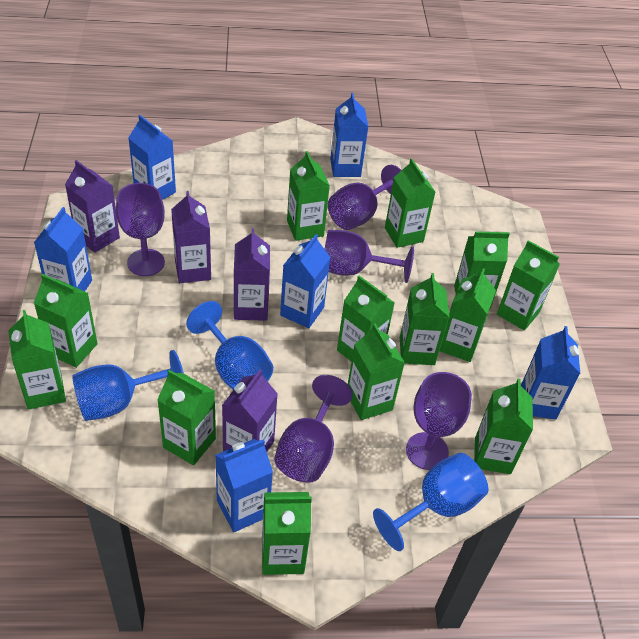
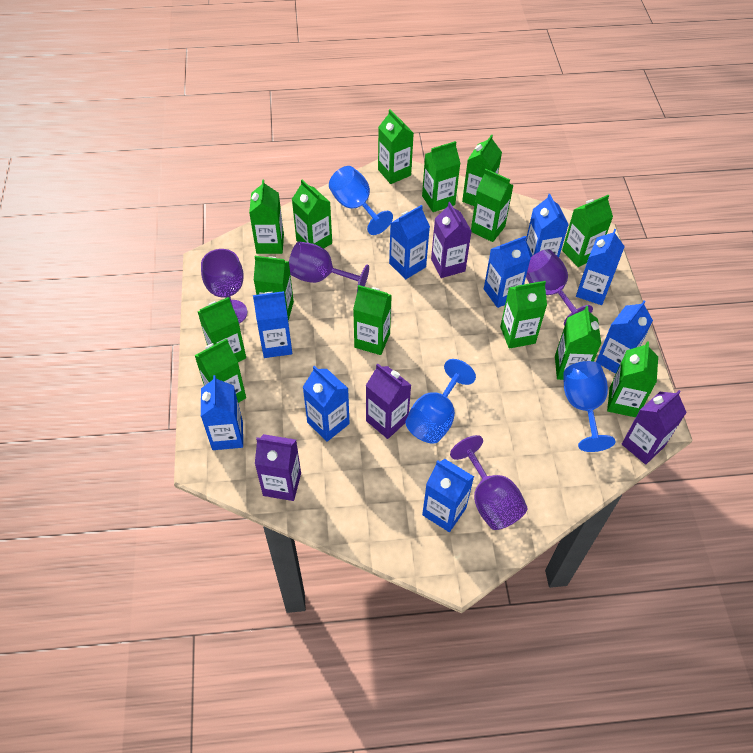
blue carton: 6 -> 9
green carton: 13 -> 14
purple goblet: 5 -> 4

